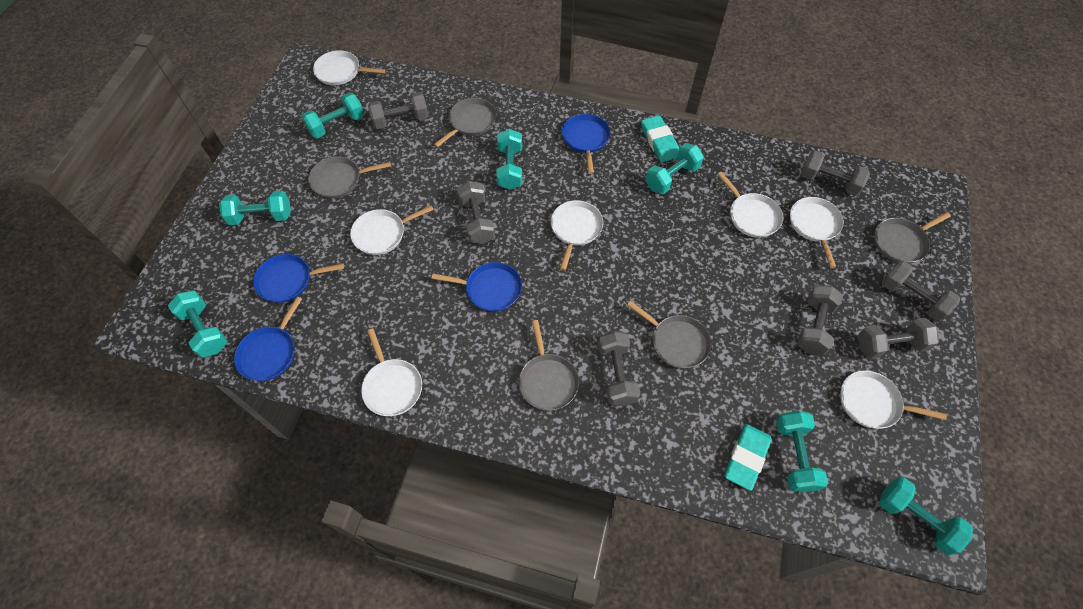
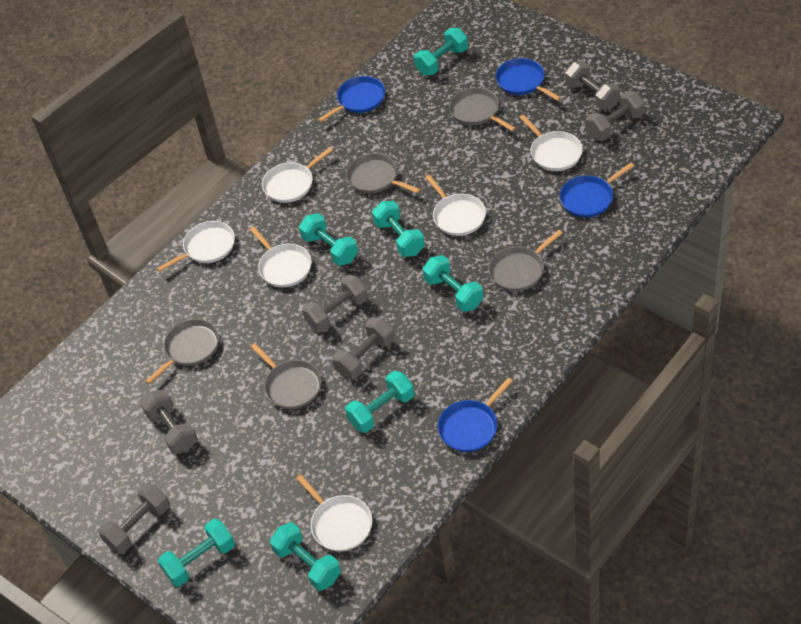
grey dumbbell: 7 -> 6
turquoise eraser: 2 -> 0
white pan: 7 -> 6

